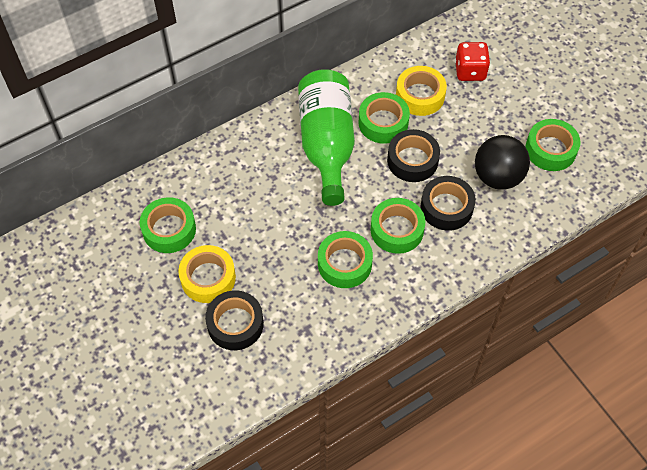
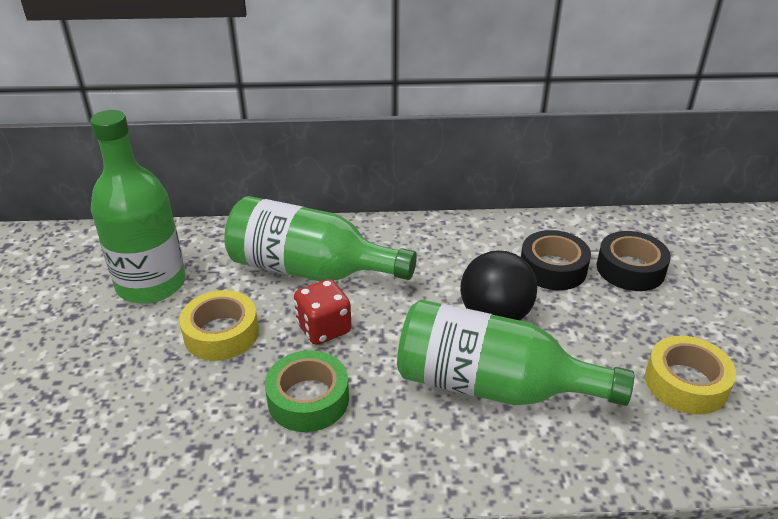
black tape: 3 -> 2
green bottle: 1 -> 3
green tape: 5 -> 1

